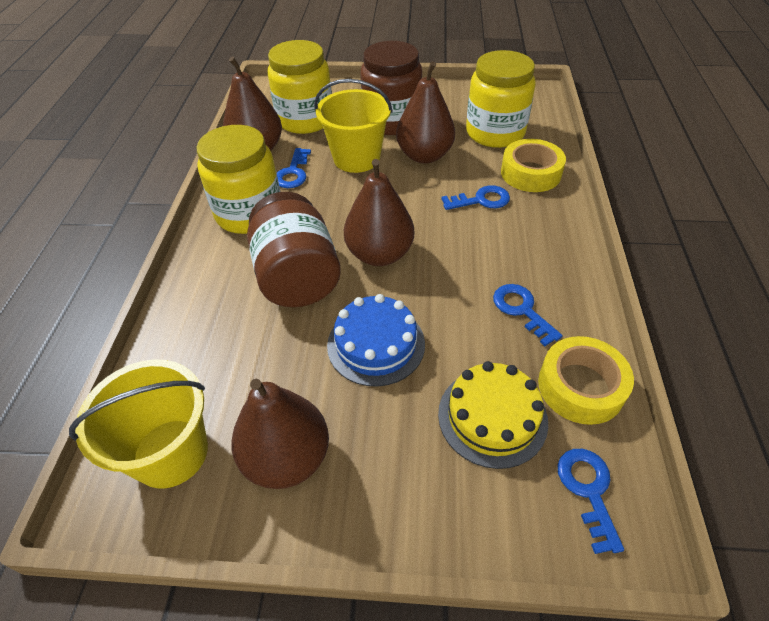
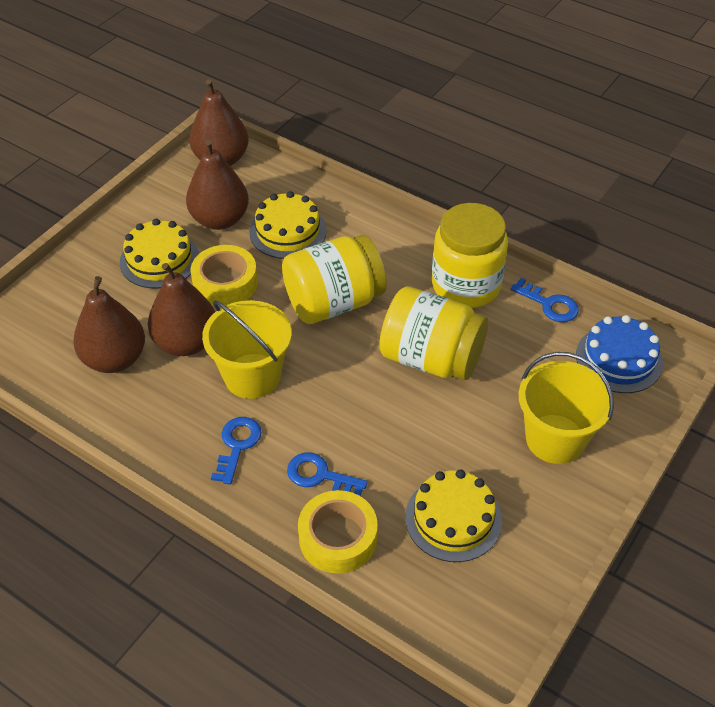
blue key: 4 -> 3
brown jar: 2 -> 0
yellow cake: 1 -> 3

